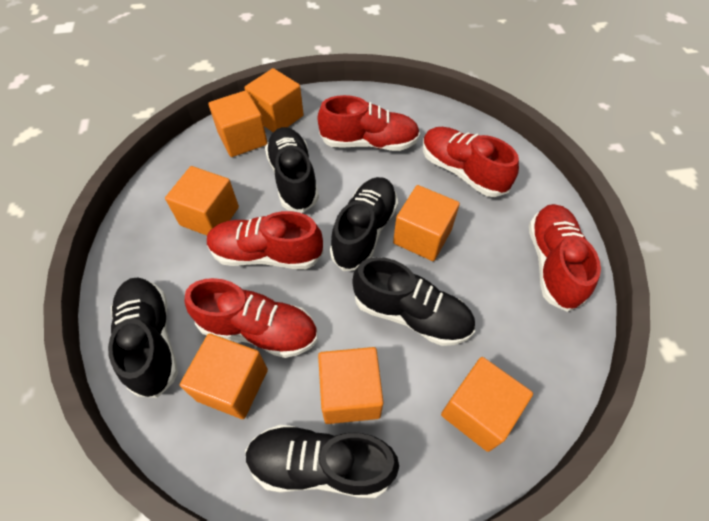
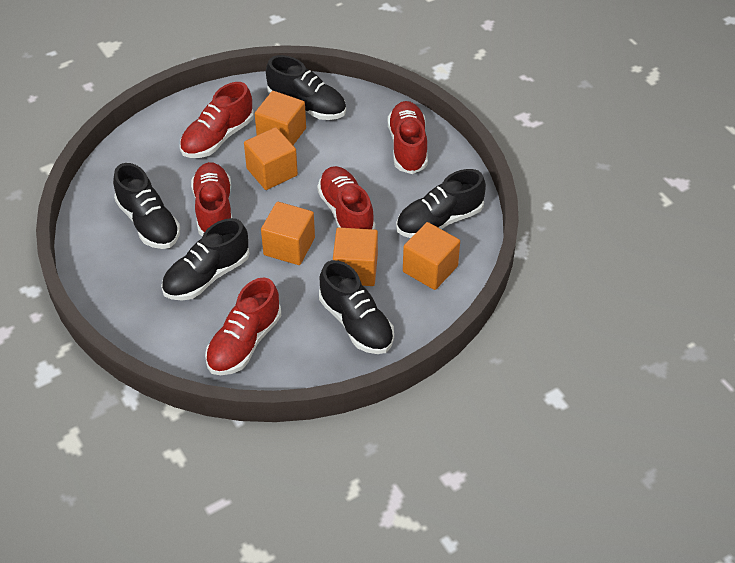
orange cube: 7 -> 5

